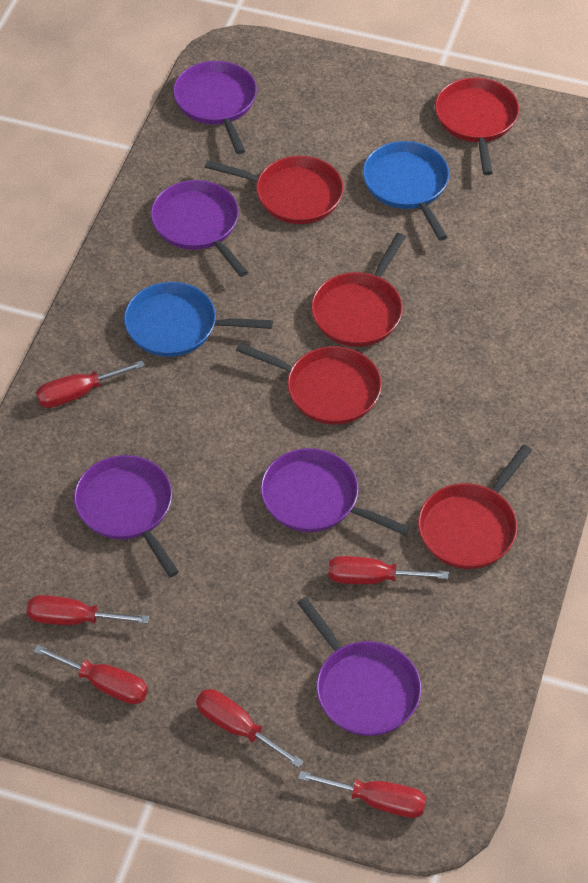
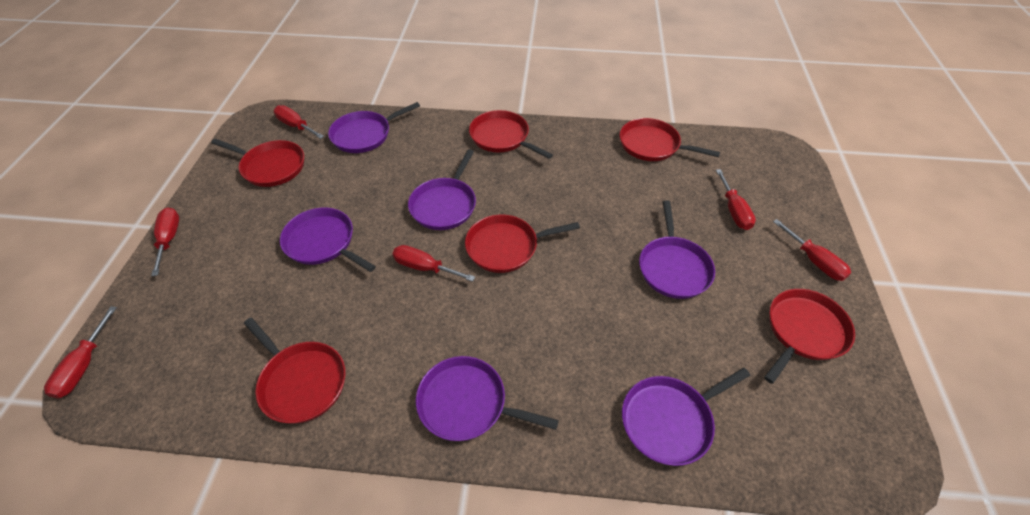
blue pan: 2 -> 0
purple pan: 5 -> 6
red pan: 5 -> 6

